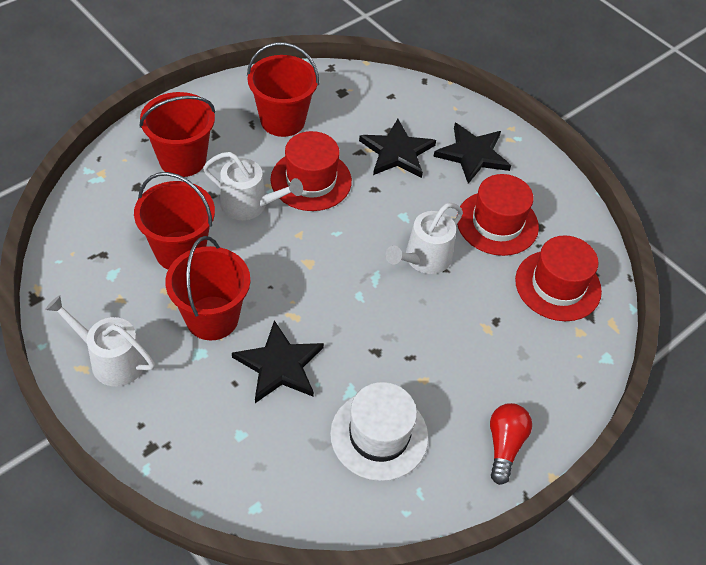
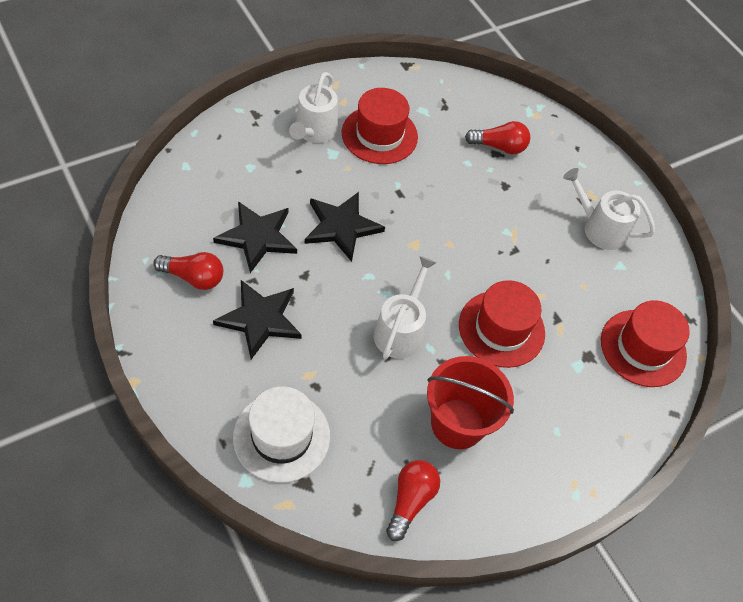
red bucket: 4 -> 1
red light bulb: 1 -> 3

